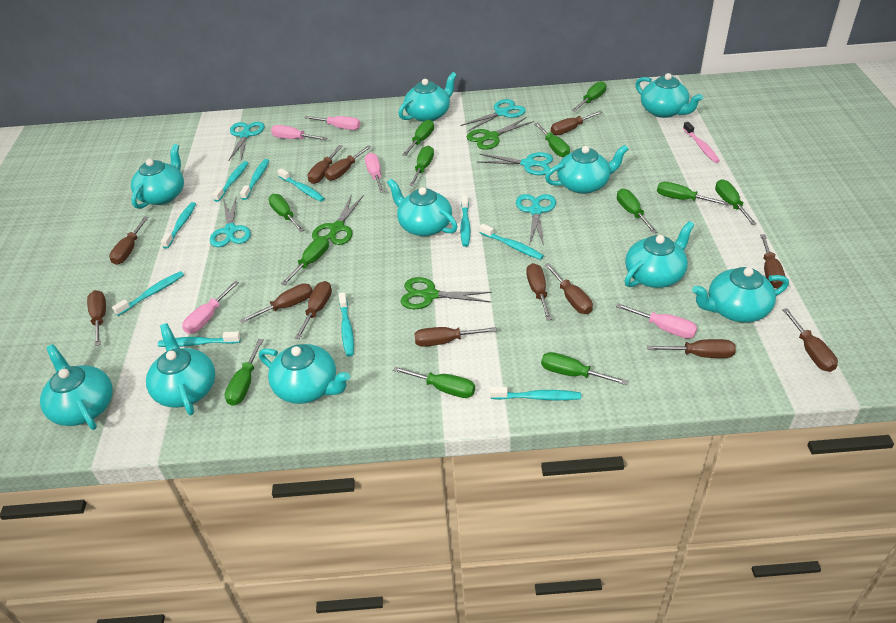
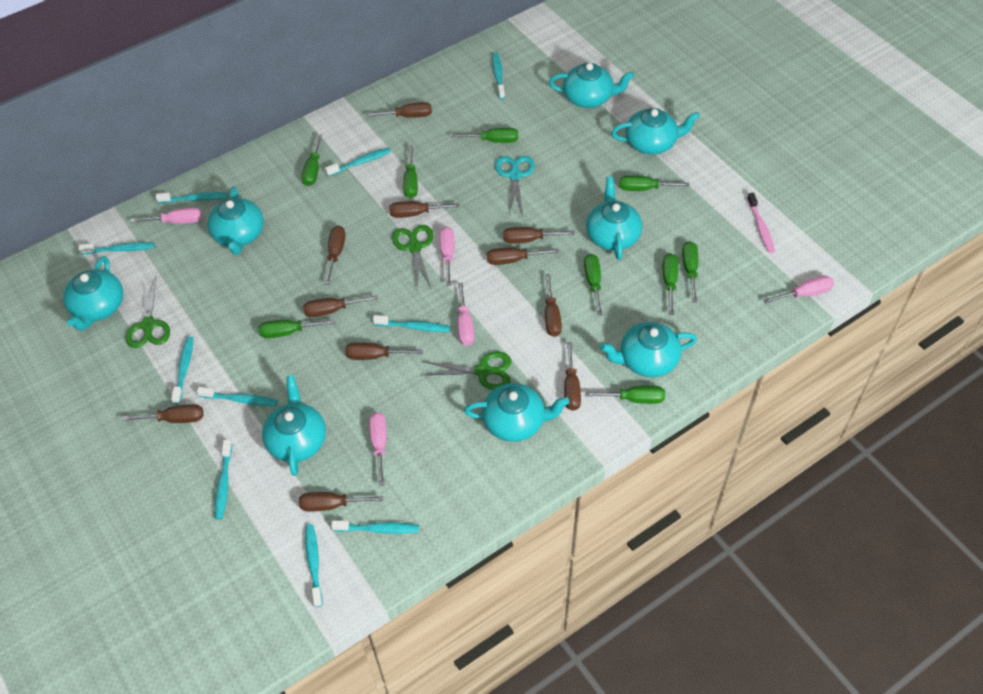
brown screwdriver: 13 -> 11
green screwdriver: 12 -> 9
turquoise scissors: 5 -> 1
turquoise teapot: 10 -> 8

